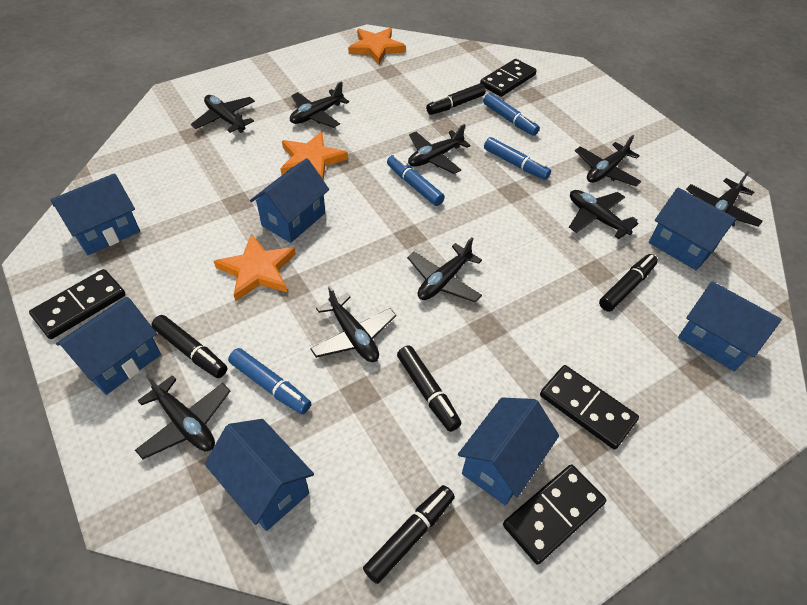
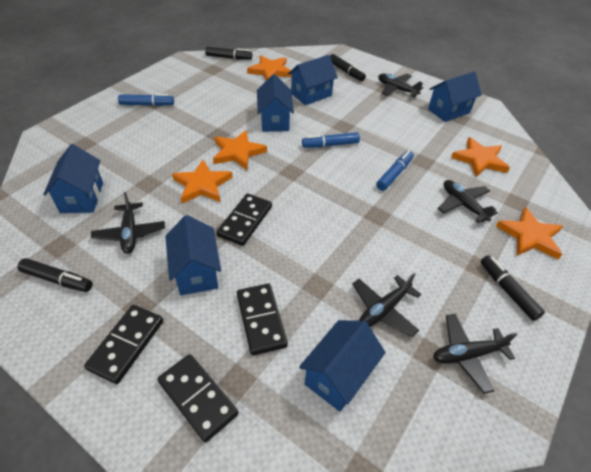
black marker: 5 -> 4
black plane: 9 -> 5
blue house: 7 -> 6
blue marker: 4 -> 3
orange star: 3 -> 5

